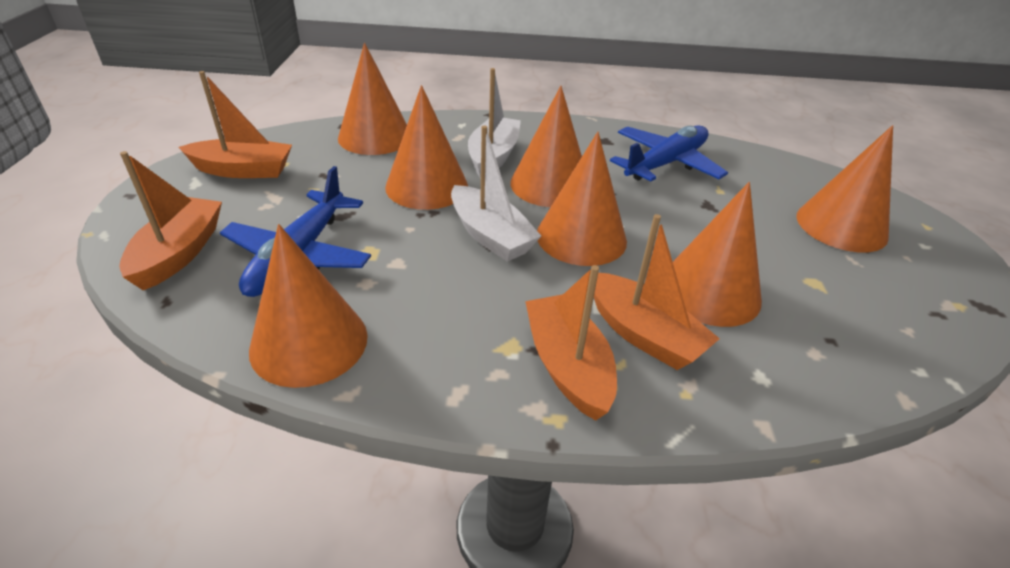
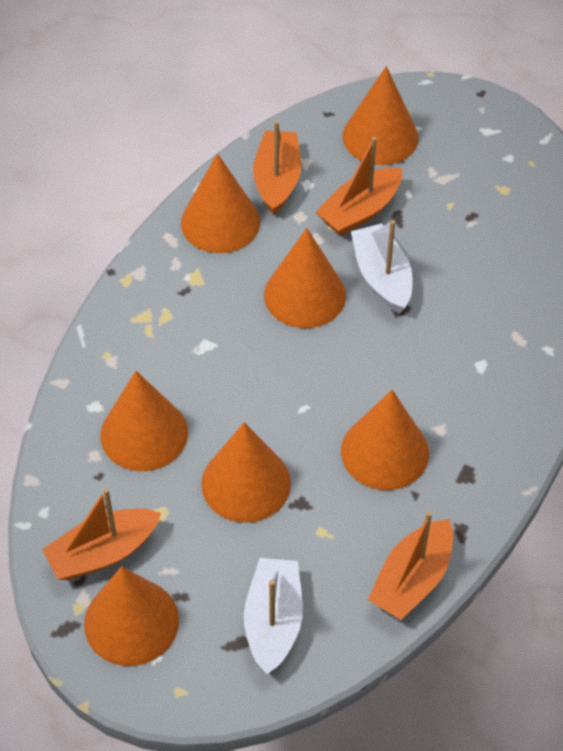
blue plane: 2 -> 0

